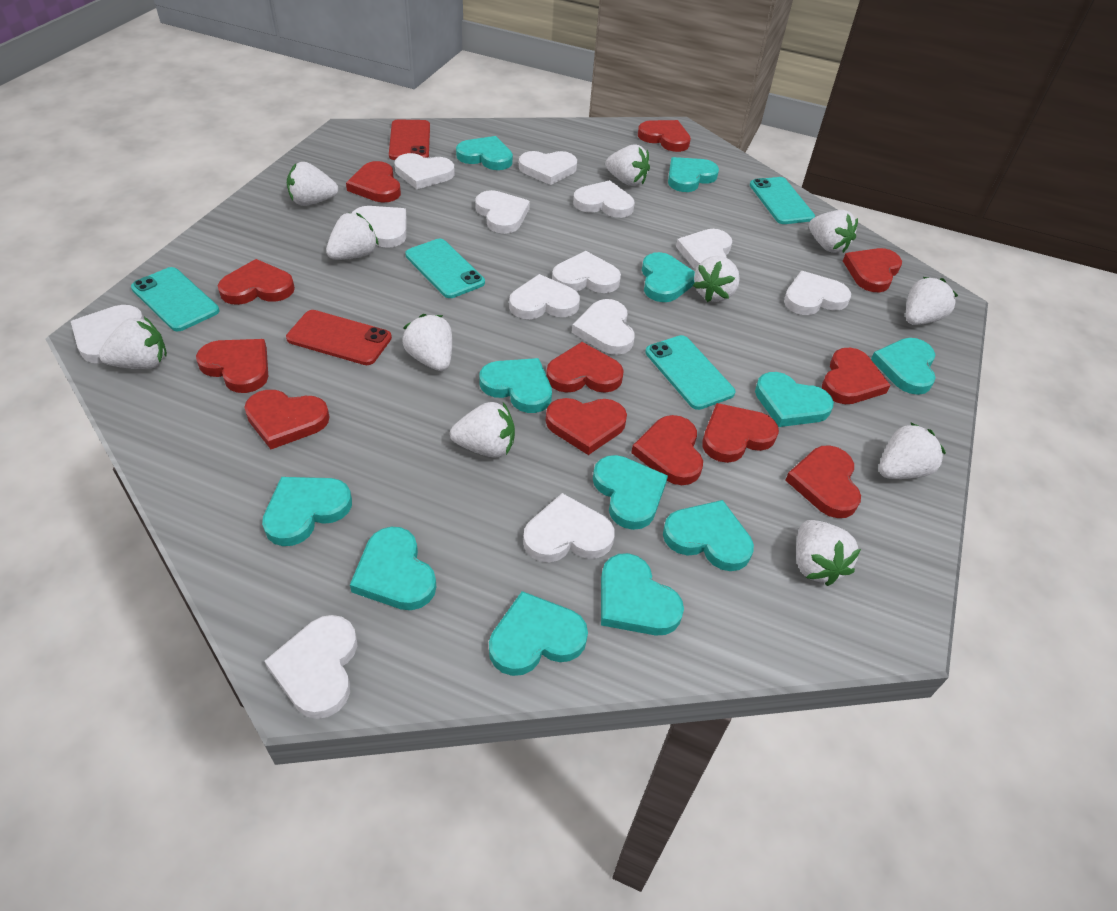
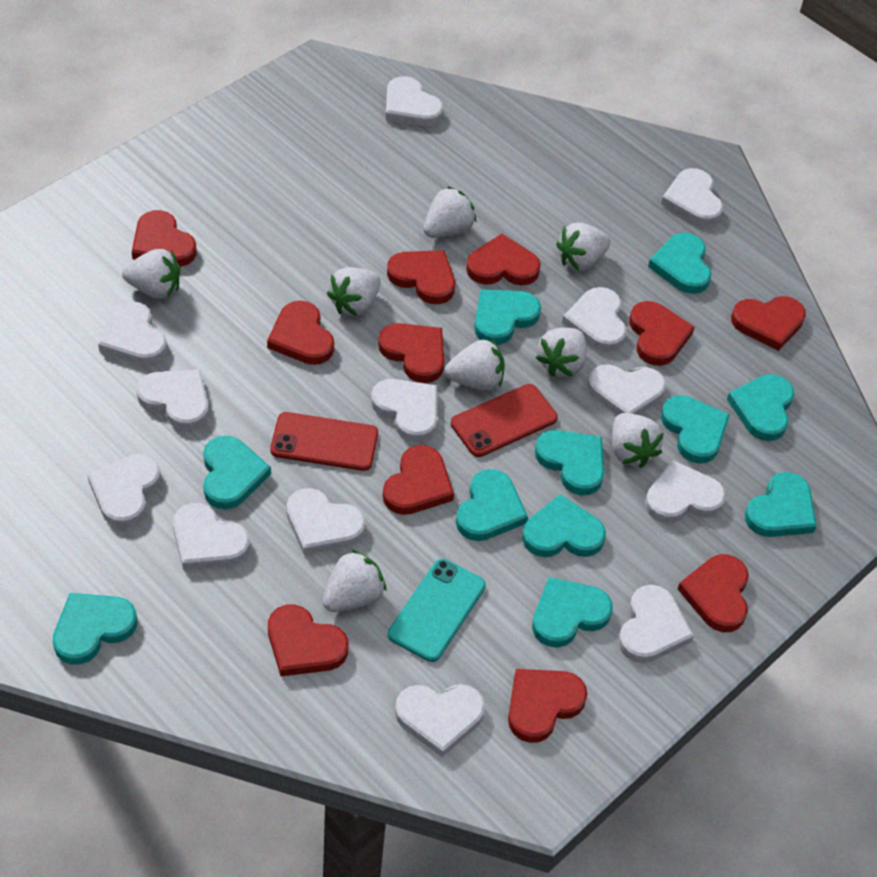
red heart: 12 -> 11
turquoise heart: 12 -> 11
turquoise phone: 4 -> 1
white strawberry: 11 -> 8

